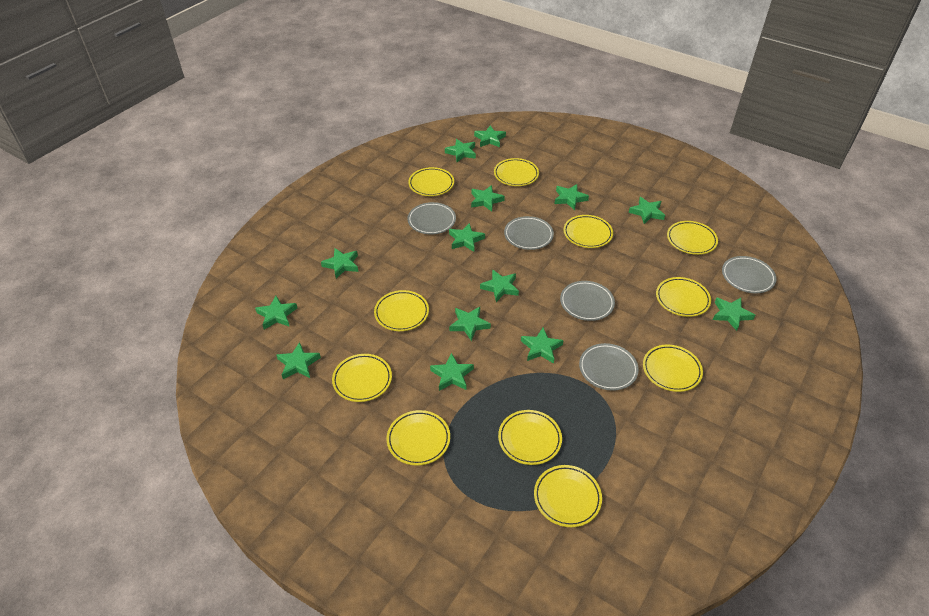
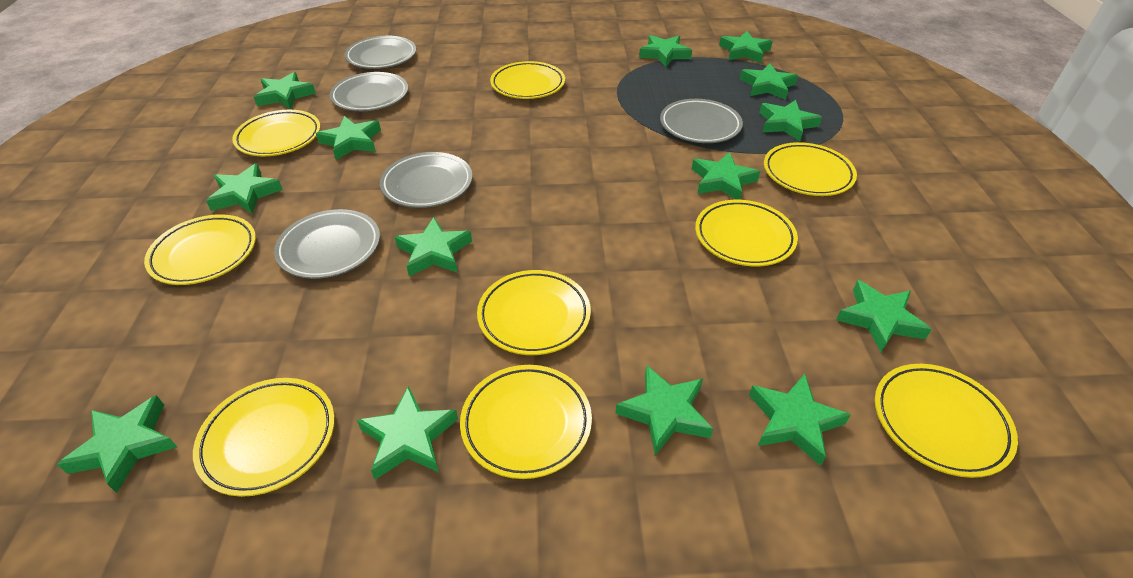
yellow plate: 11 -> 9

